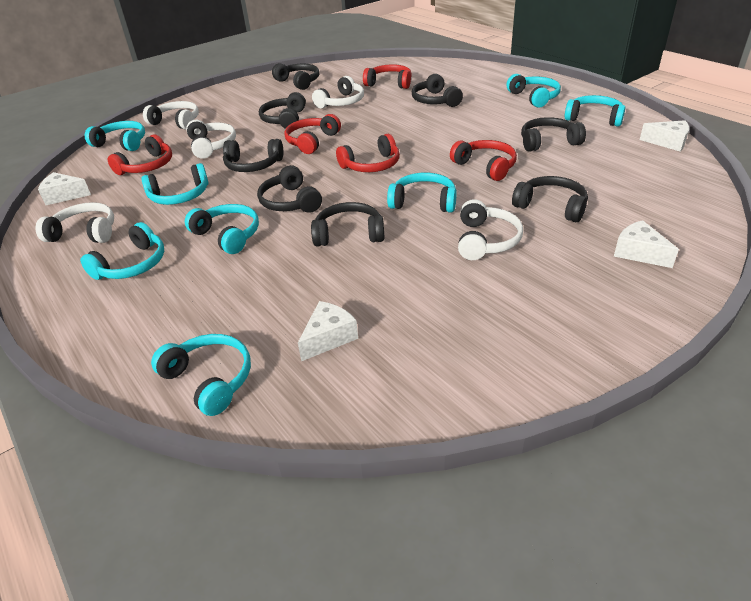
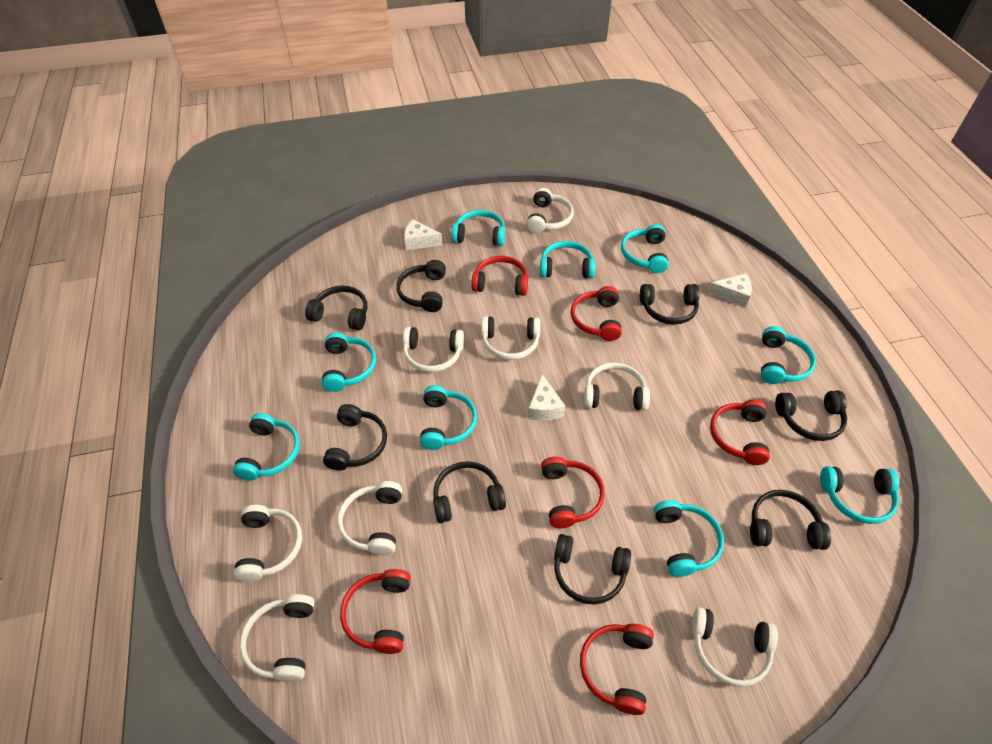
red headphones: 5 -> 6
turquoise headphones: 8 -> 9
white cheese: 4 -> 3
white headphones: 5 -> 8

